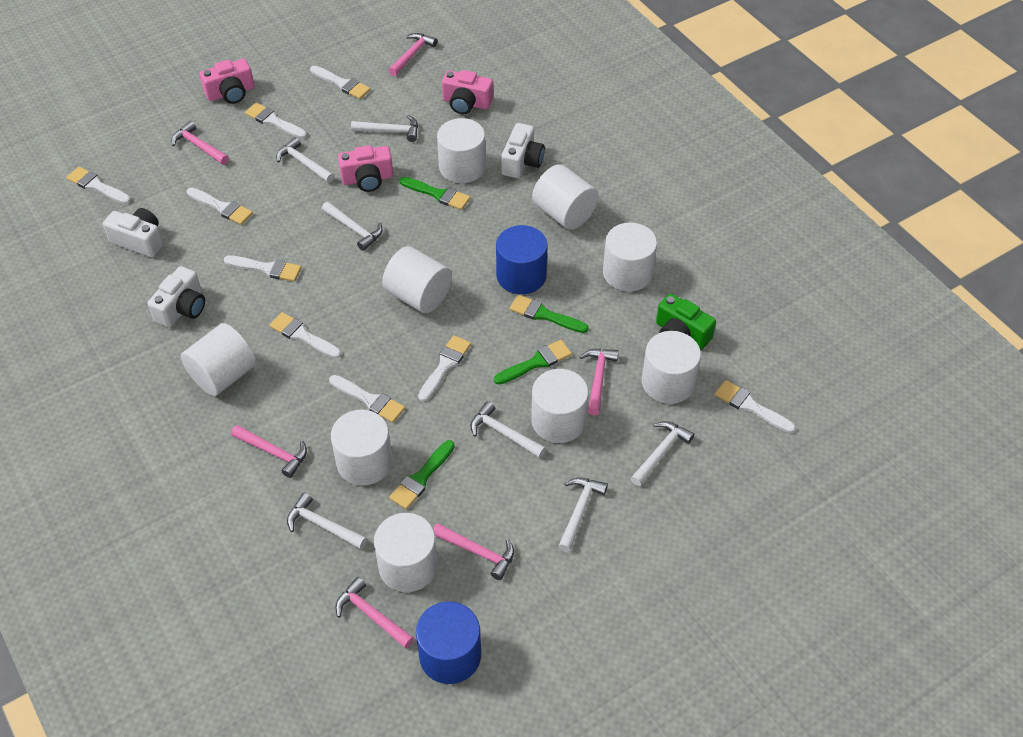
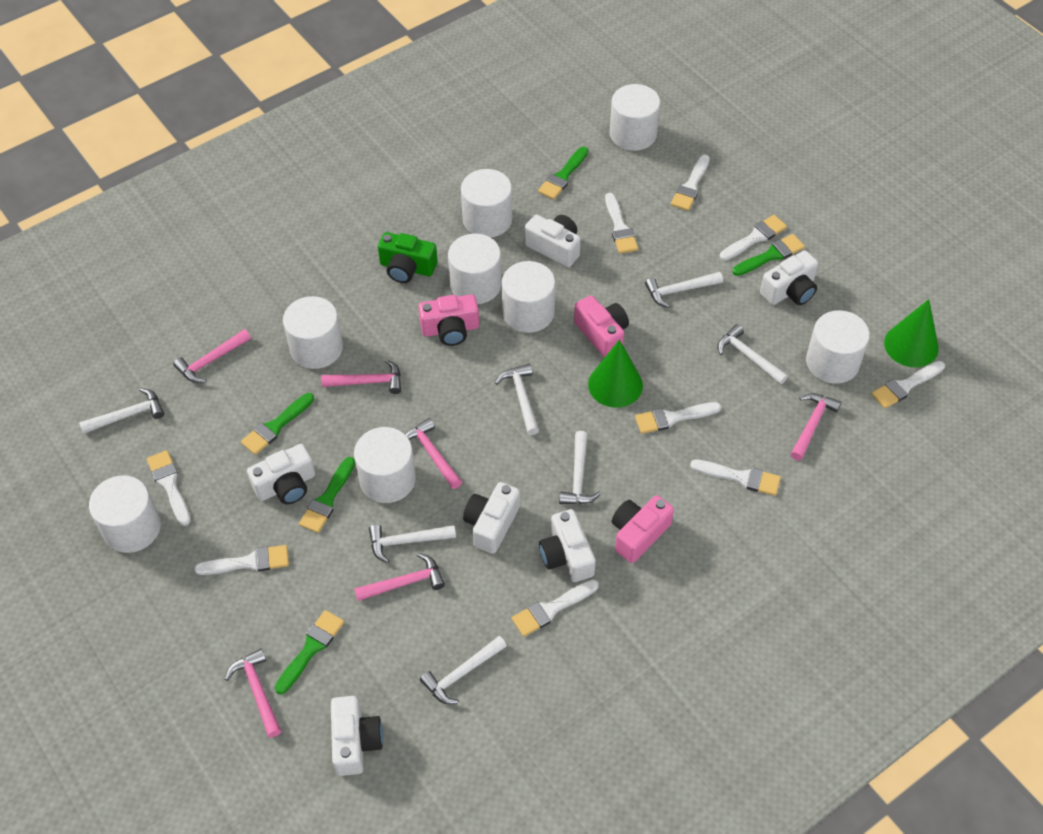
blue cylinder: 2 -> 0
green brush: 4 -> 5
green cone: 0 -> 2
white camera: 3 -> 6
white cylinder: 9 -> 8

